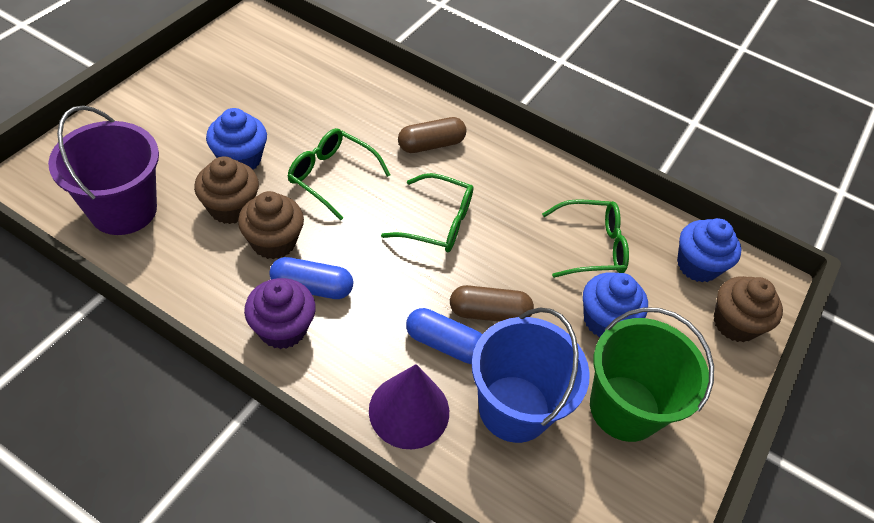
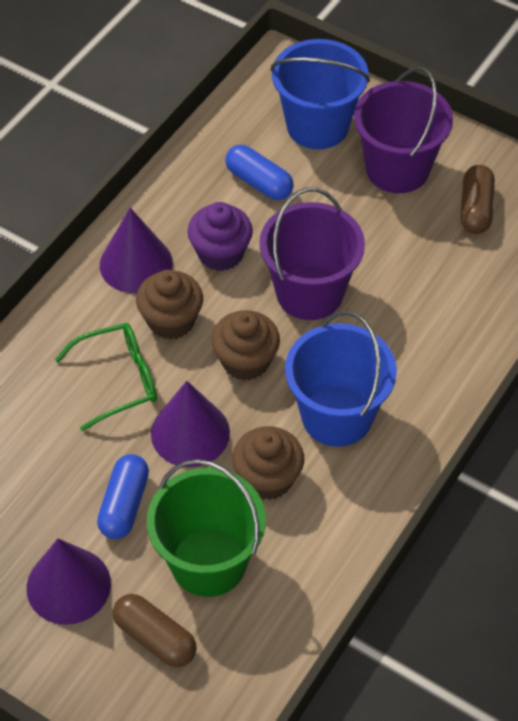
blue bucket: 1 -> 2
blue cupcake: 3 -> 0
green glasses: 3 -> 1
purple bucket: 1 -> 2
purple cone: 1 -> 3

